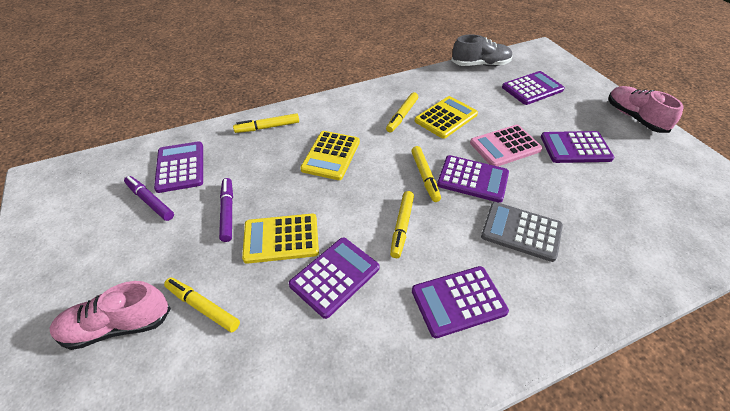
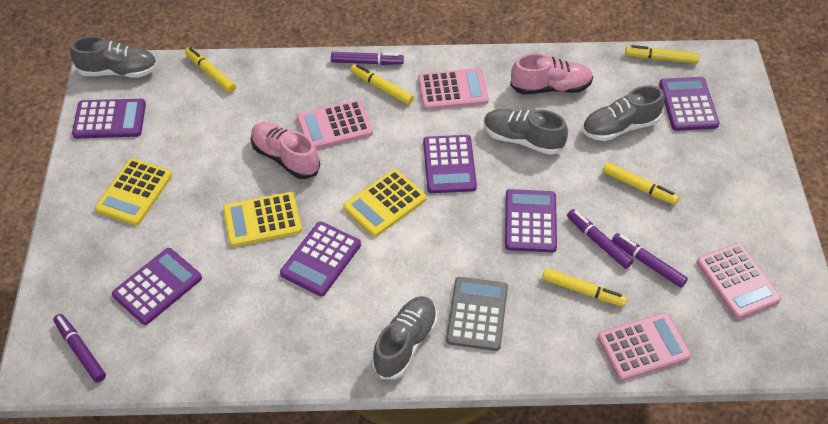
grey shoe: 1 -> 4
pink calculator: 1 -> 4
purple marker: 2 -> 4

